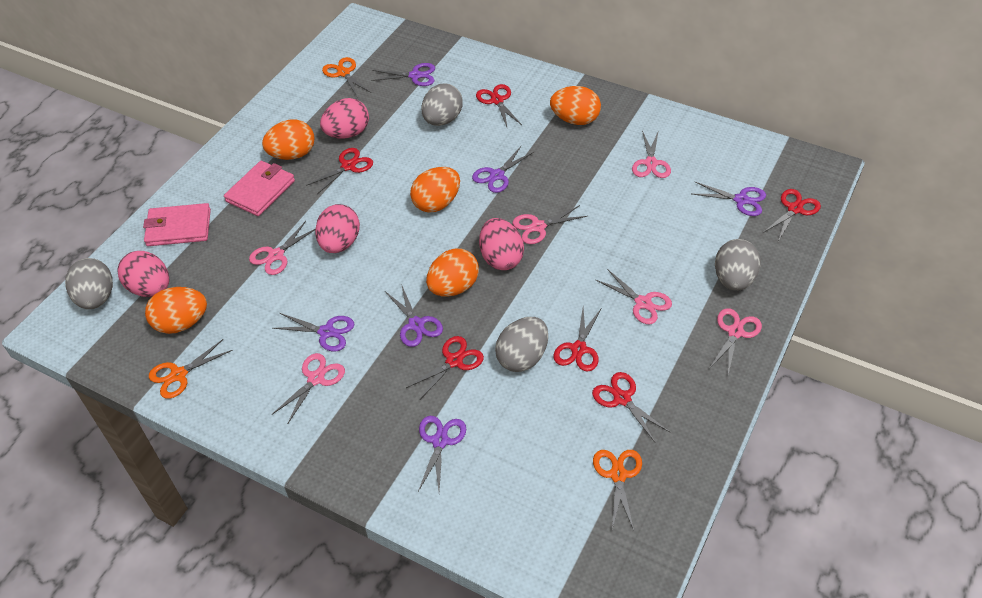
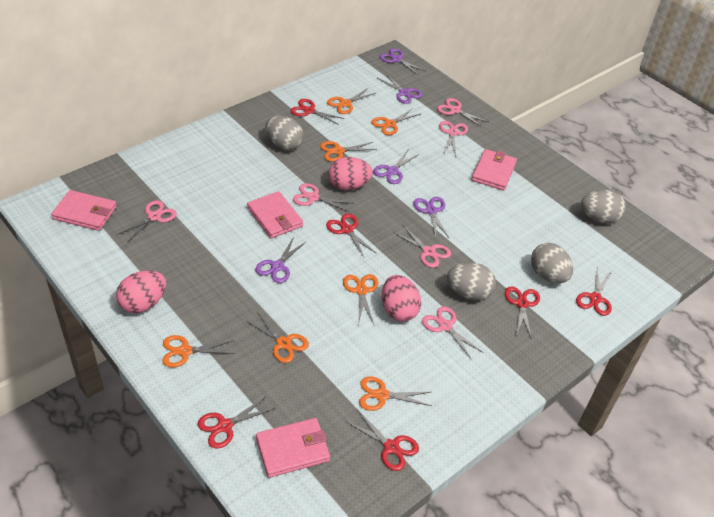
orange egg: 5 -> 0
orange scissors: 3 -> 7
pink egg: 4 -> 3
pink wallet: 2 -> 4
purple scissors: 6 -> 5

